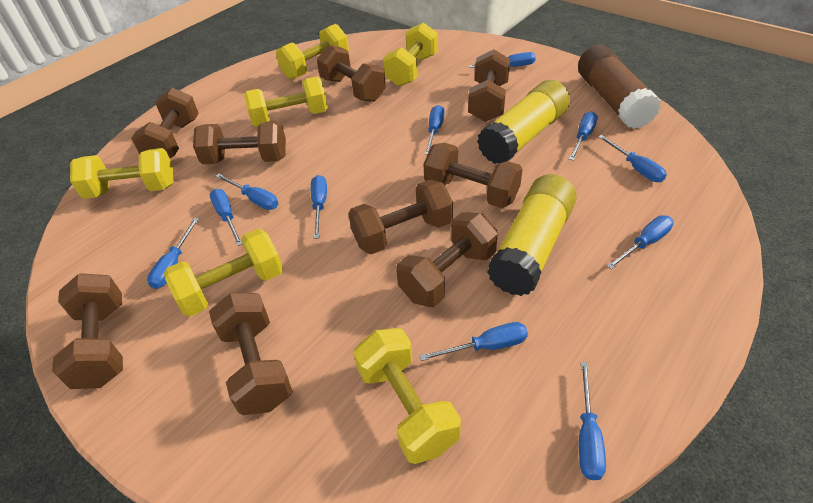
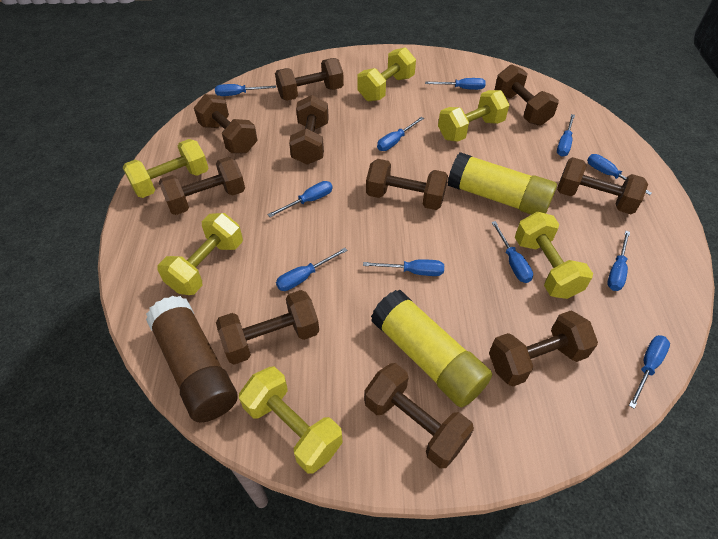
brown dumbbell: 9 -> 10

